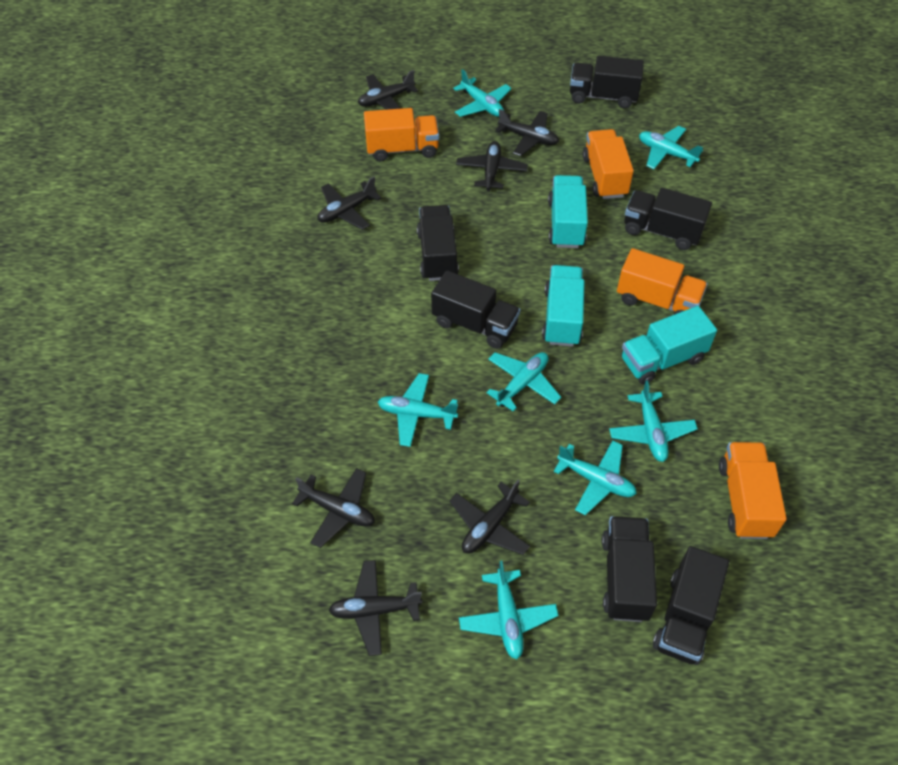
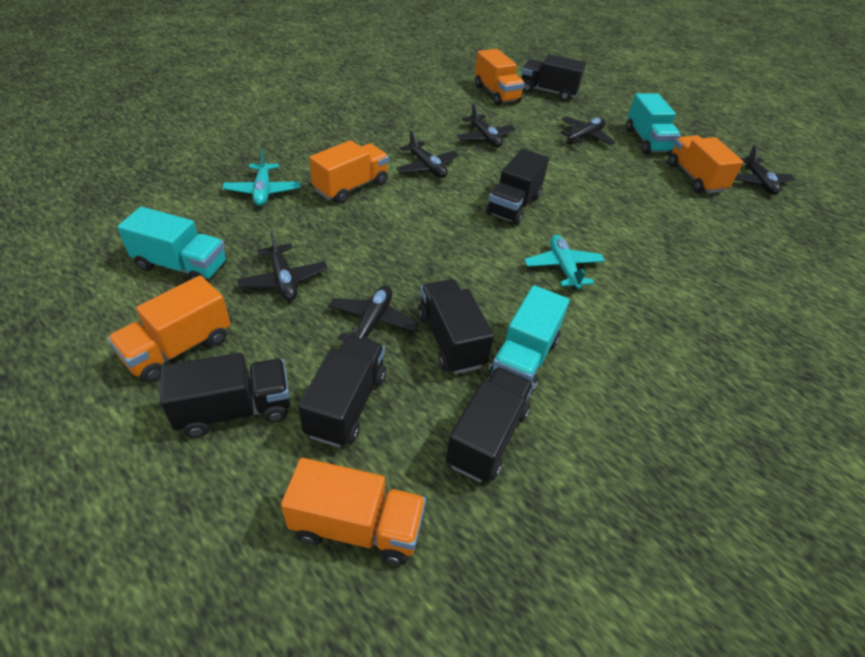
black plane: 7 -> 6
orange truck: 4 -> 5
turquoise plane: 7 -> 2

